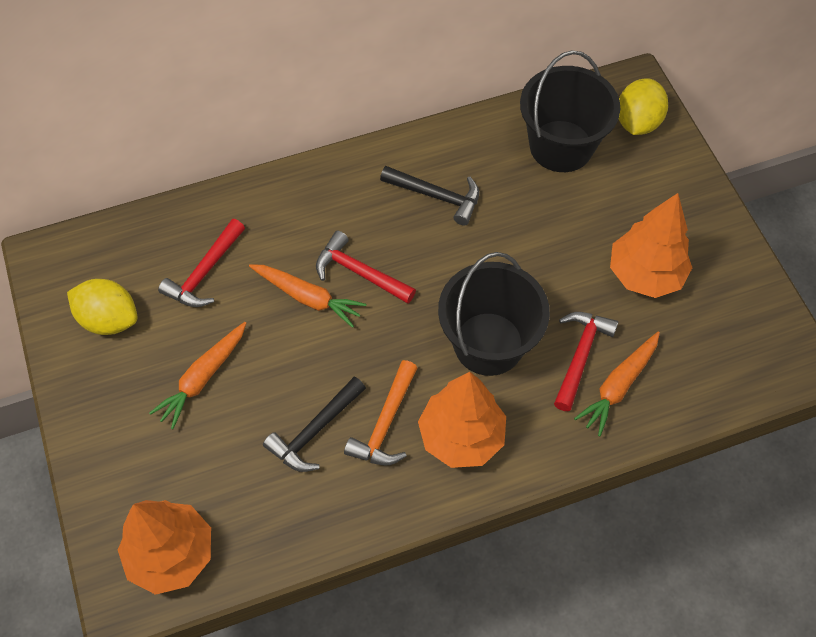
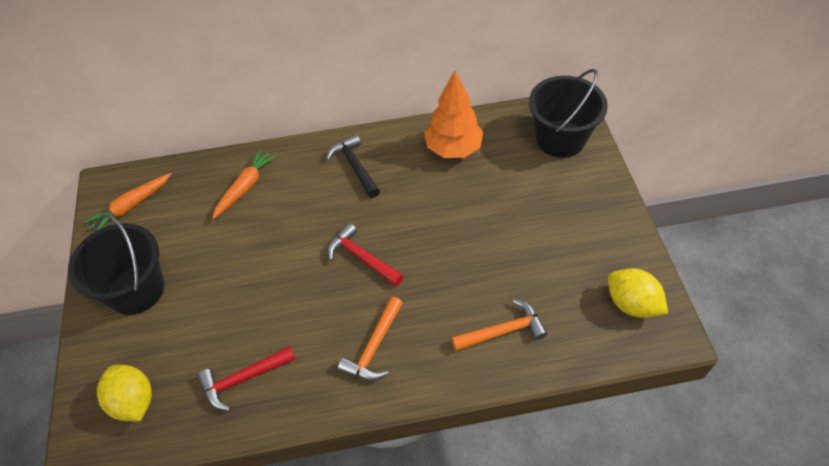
black hammer: 2 -> 1
orange carrot: 3 -> 2
orange hammer: 1 -> 2
orange tree: 3 -> 1
red hammer: 3 -> 2

